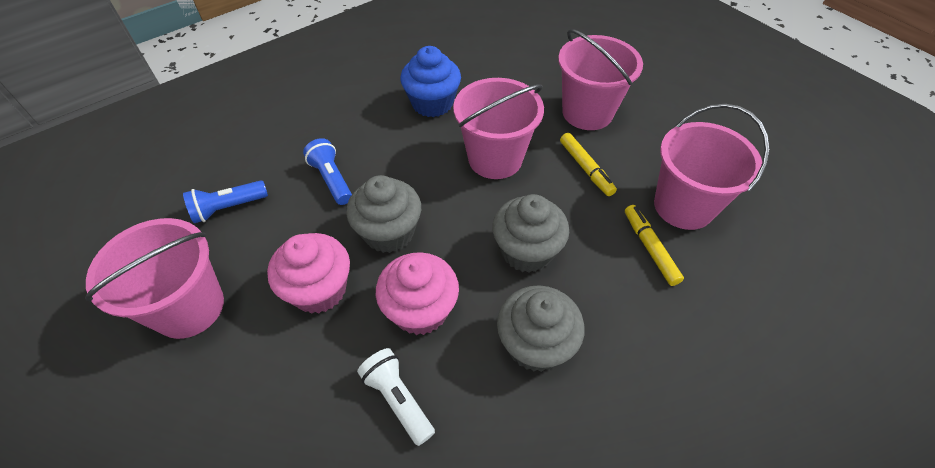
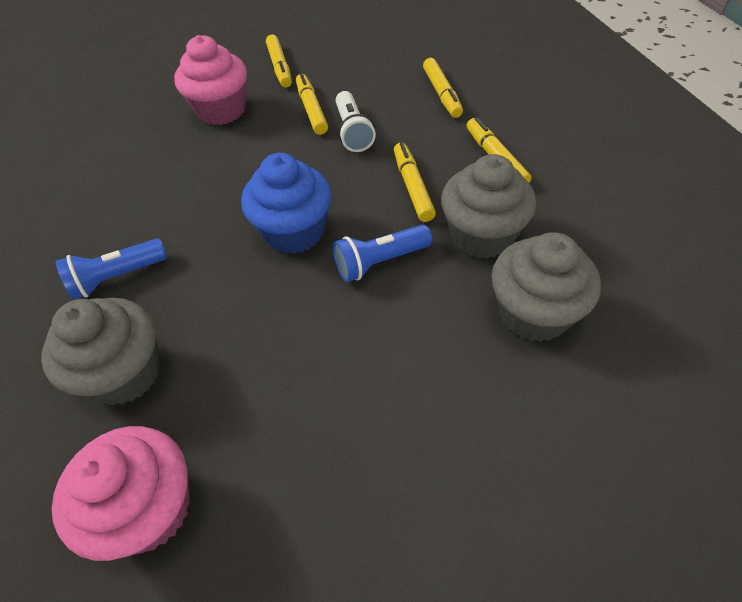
pink bucket: 4 -> 0
yellow marker: 2 -> 5

